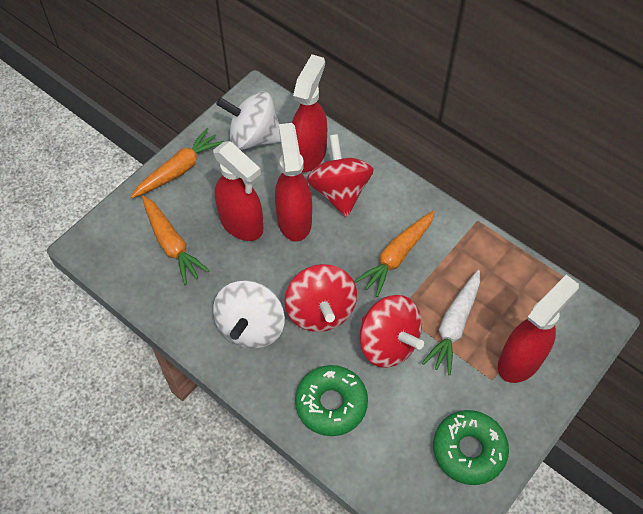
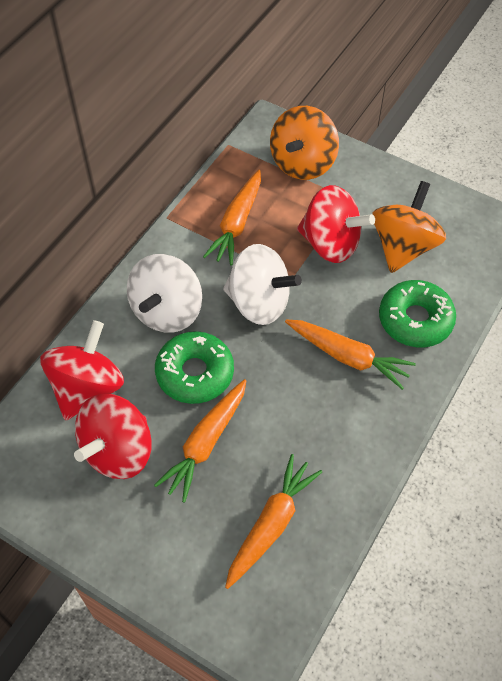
orange carrot: 3 -> 4
orange spinning top: 0 -> 2
red spray bottle: 4 -> 0
white carrot: 1 -> 0

